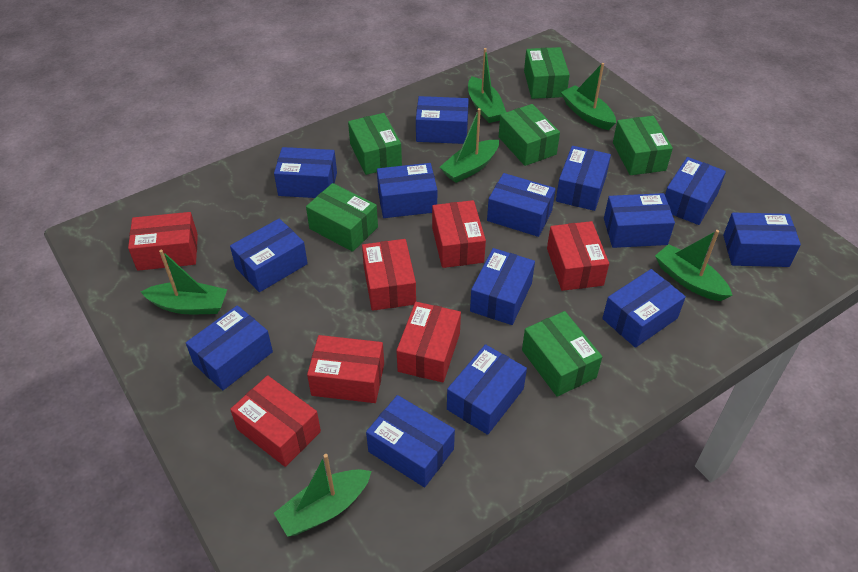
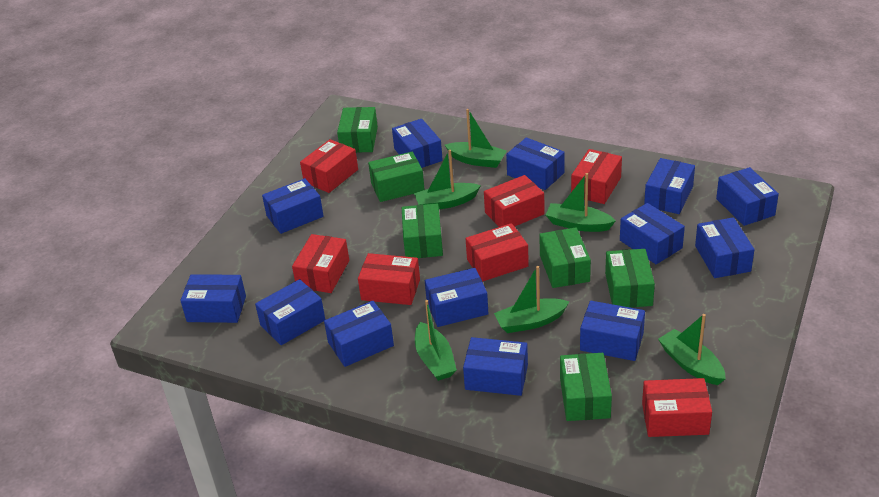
blue box: 14 -> 13

